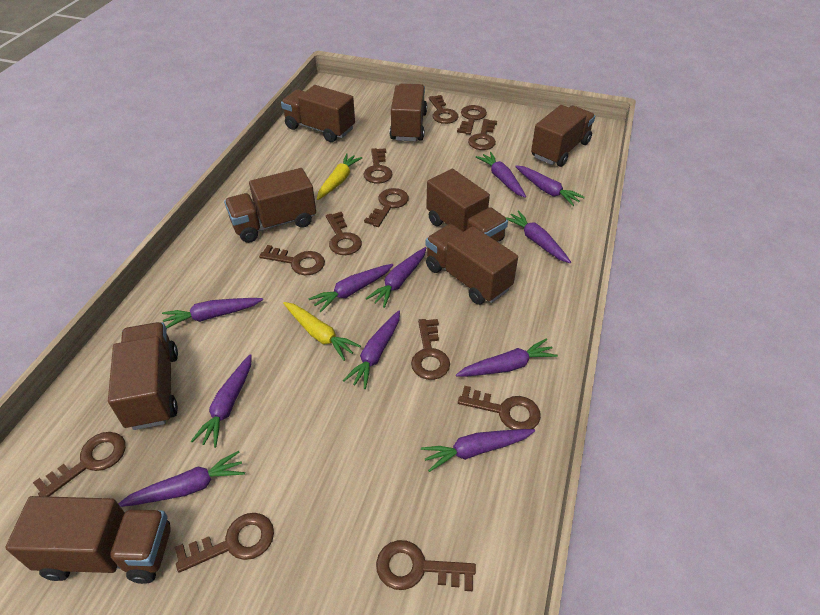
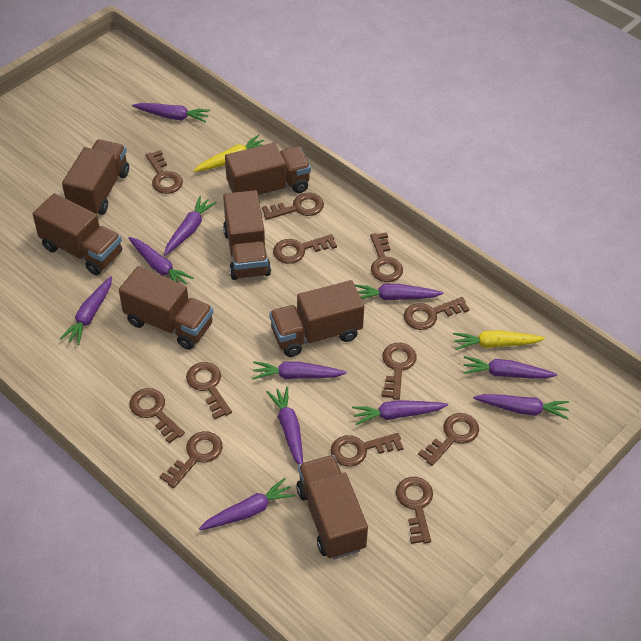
brown truck: 8 -> 7

